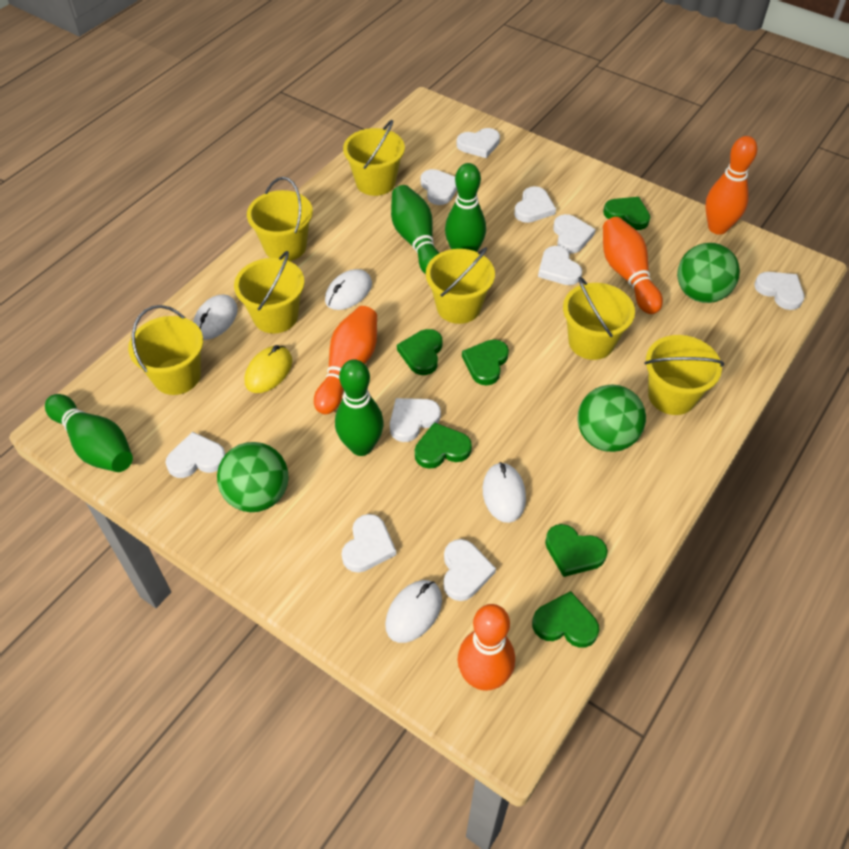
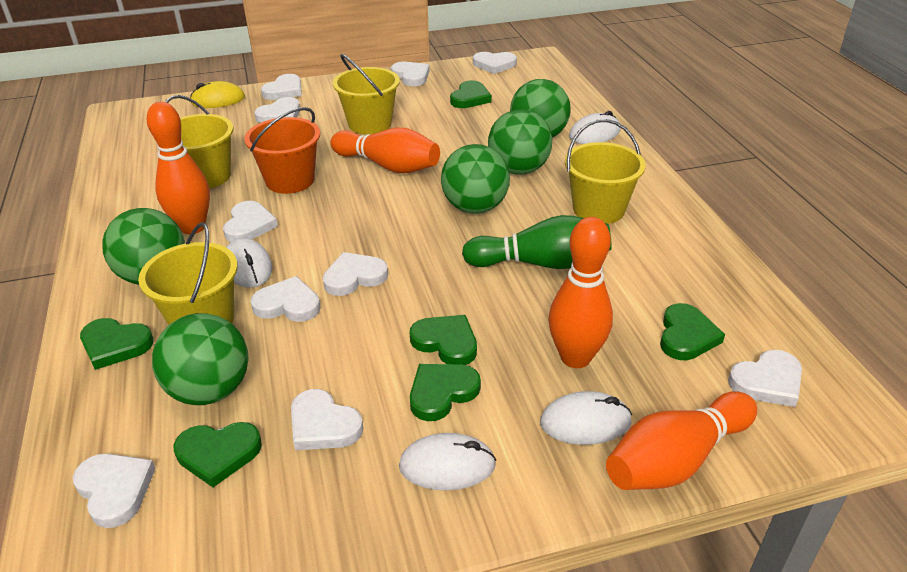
green ball: 3 -> 5
green bowling pin: 4 -> 1
orange bucket: 0 -> 1
yellow bucket: 7 -> 4

